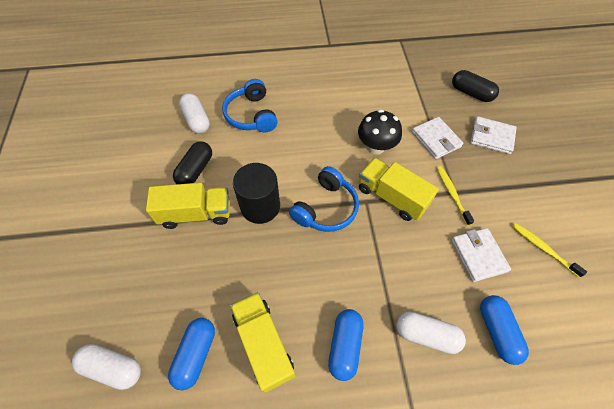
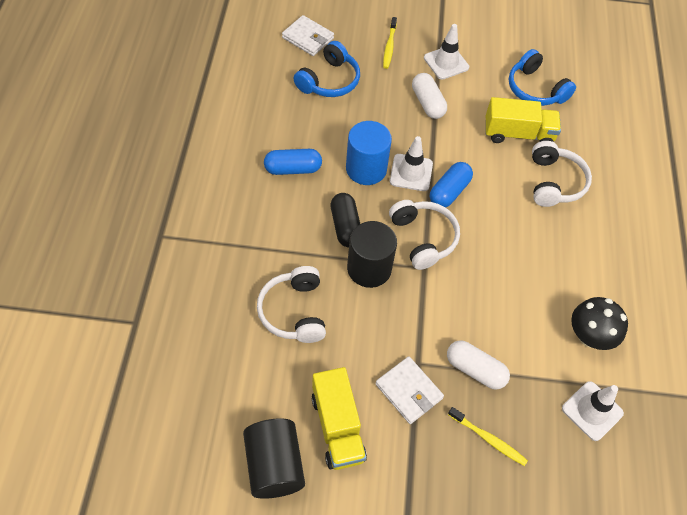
black capsule: 2 -> 1
black cylinder: 1 -> 2
blue capsule: 3 -> 2
blue cylinder: 0 -> 1
white capsule: 3 -> 2
white headphones: 0 -> 3
white traffic cone: 0 -> 3
white wallet: 3 -> 2
yellow truck: 3 -> 2

